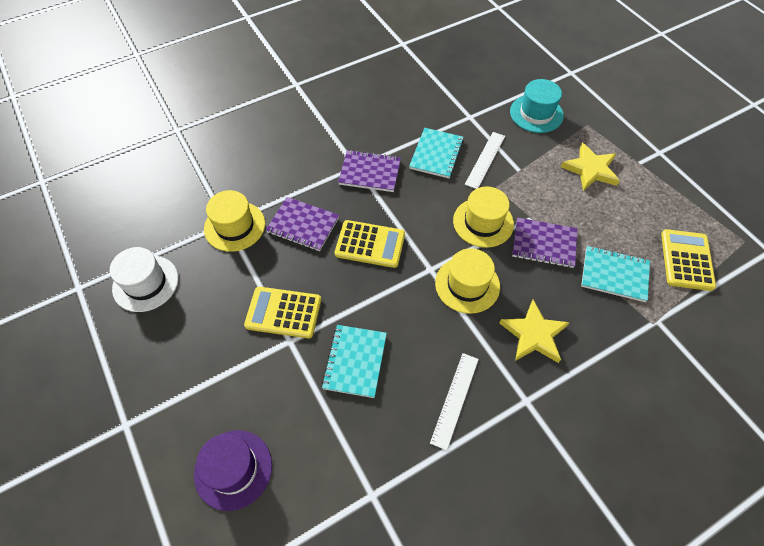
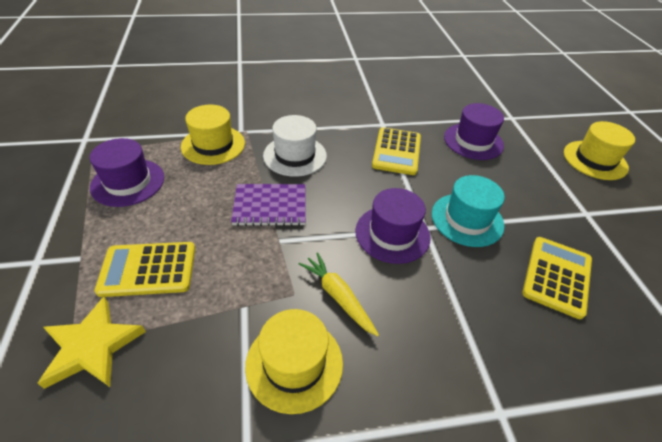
purple hat: 1 -> 3
purple notebook: 3 -> 1
turquoise notebook: 3 -> 0
white ruler: 2 -> 0
yellow carrot: 0 -> 1
yellow star: 2 -> 1

